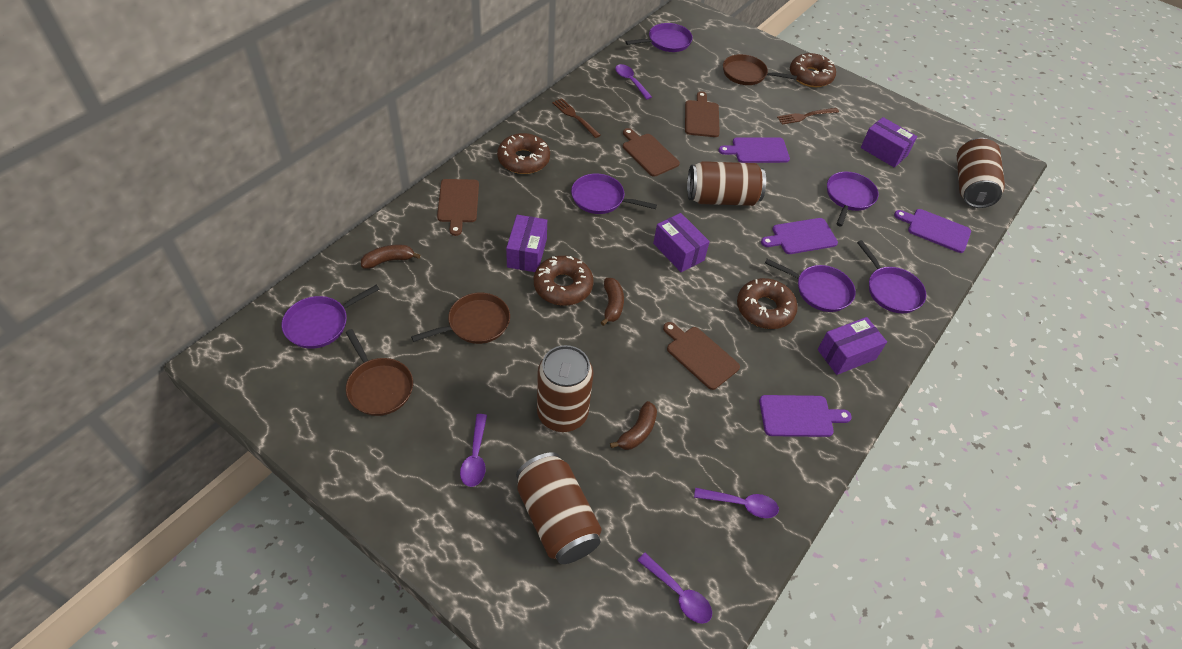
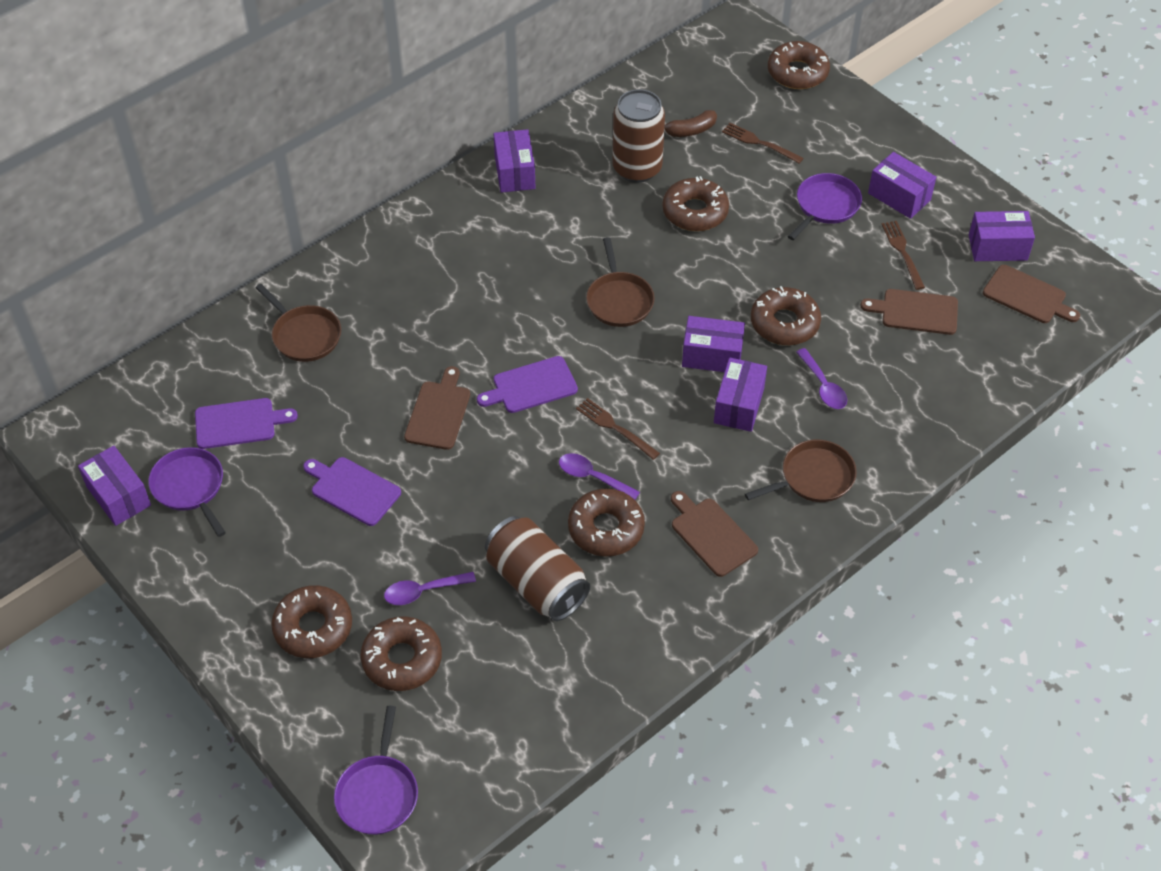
brown banana: 3 -> 1
brown can: 4 -> 2
brown donut: 4 -> 6
brown fork: 2 -> 3
purple box: 4 -> 6
purple cutting board: 4 -> 3
purple pan: 6 -> 3
purple spoon: 4 -> 3

